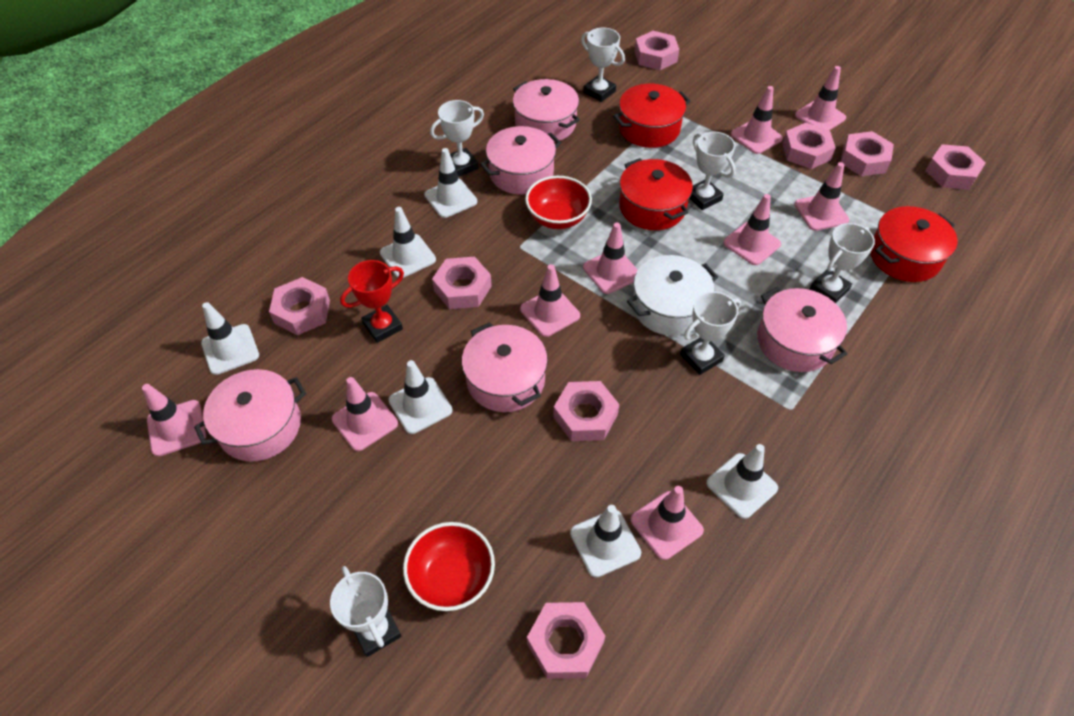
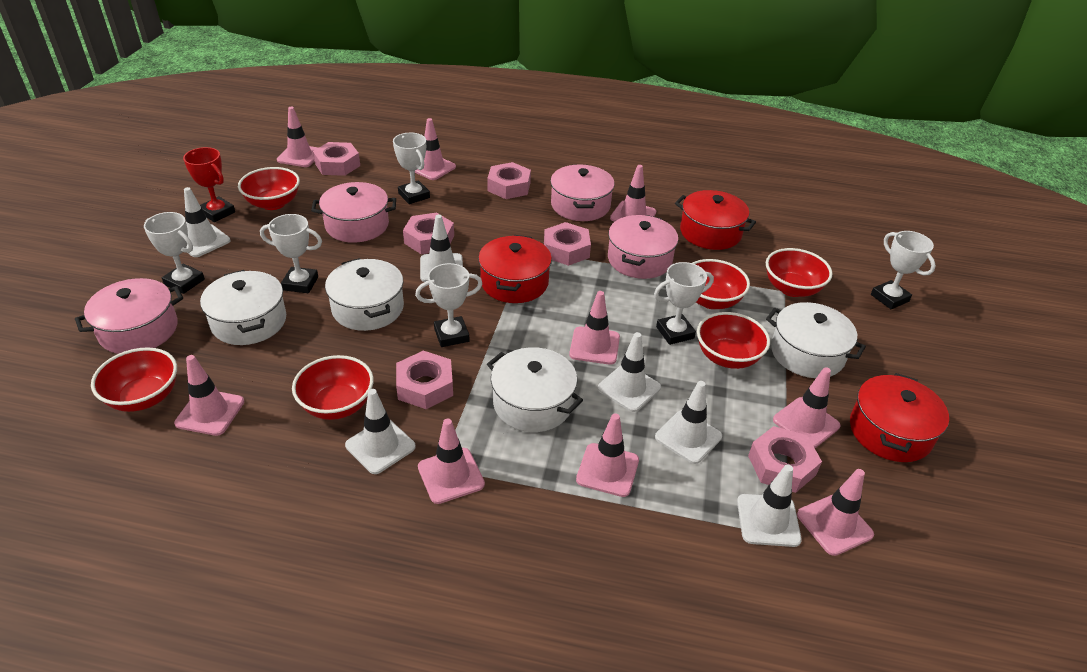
pink nut: 8 -> 6
pink pot: 5 -> 4
red bowl: 2 -> 6
white pot: 1 -> 4

